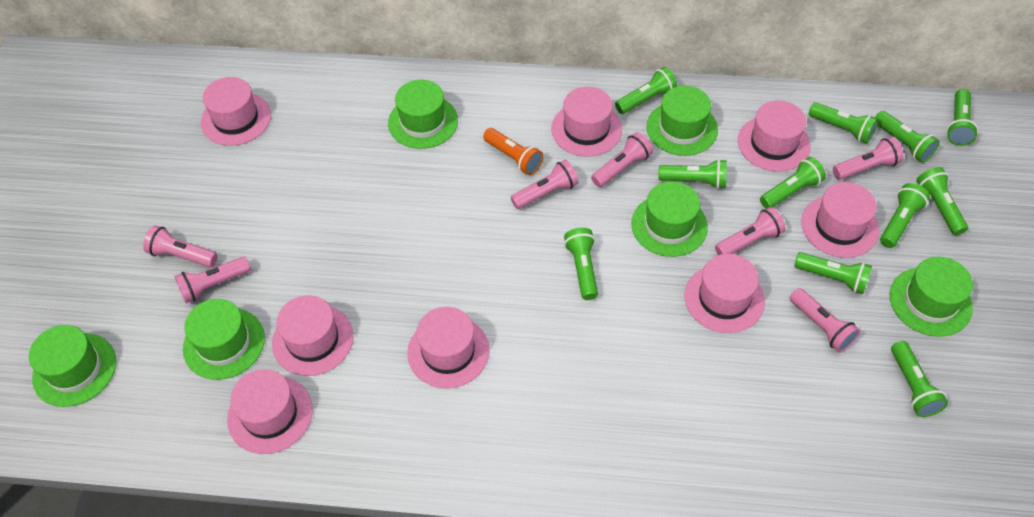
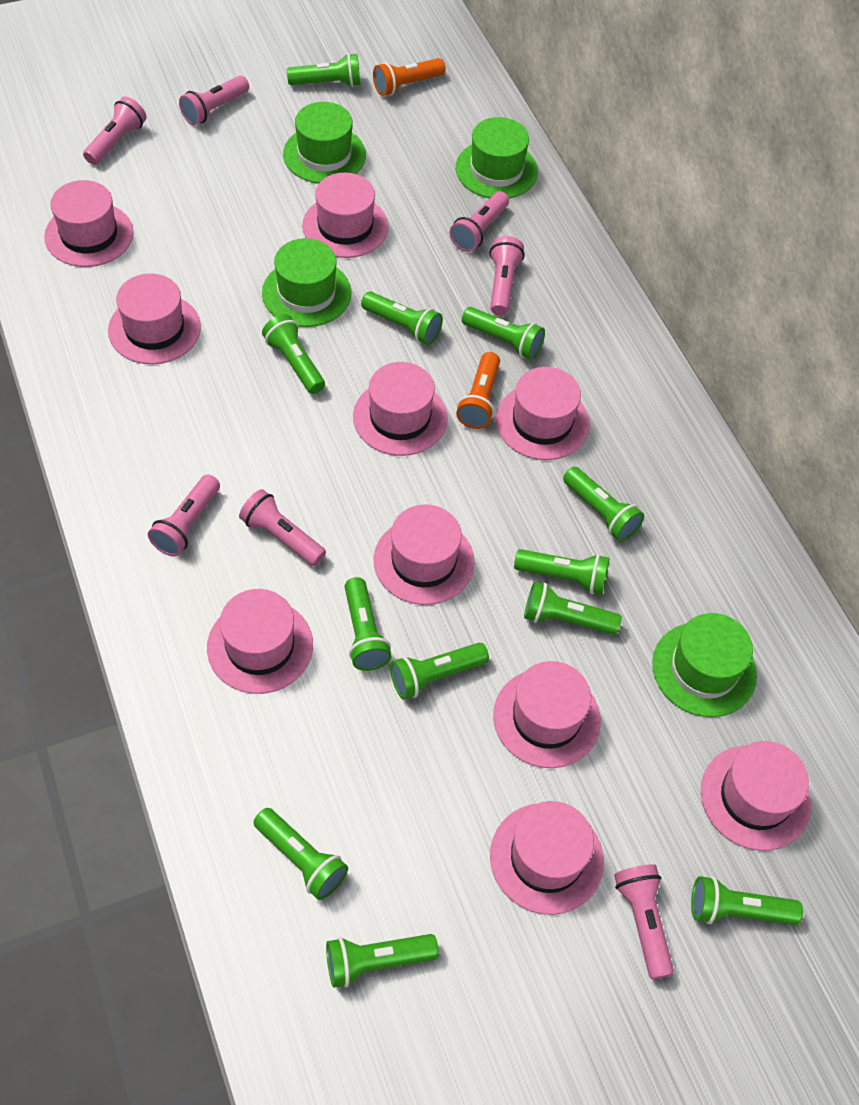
green flashlight: 11 -> 12
green hat: 6 -> 4
orange flashlight: 1 -> 2
pink hat: 8 -> 10

